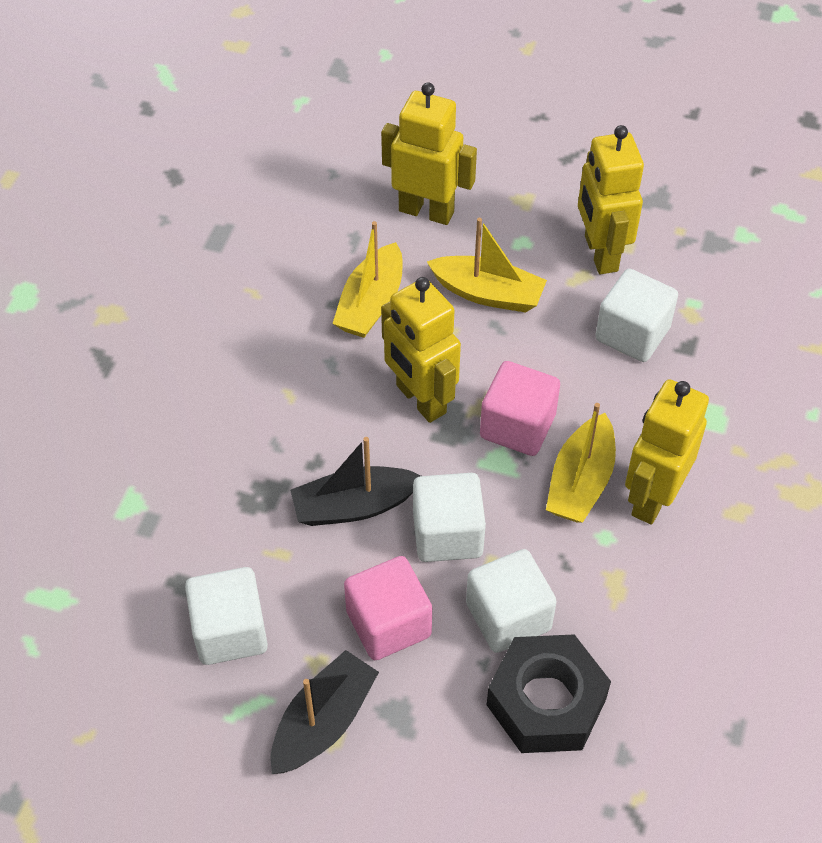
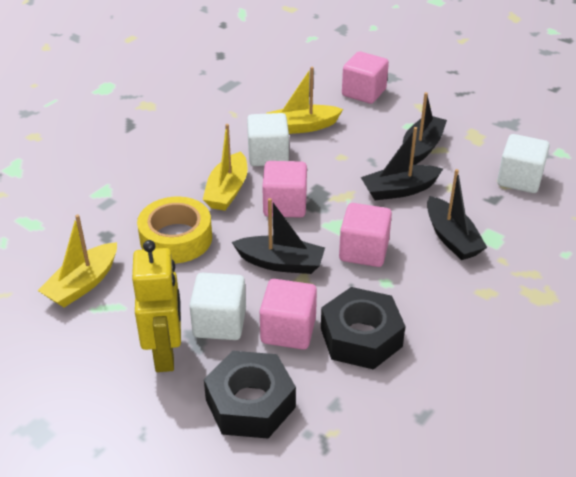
black boat: 2 -> 4
black nut: 1 -> 2
pink cube: 2 -> 4
white cube: 4 -> 3
yellow robot: 4 -> 1
yellow tape: 0 -> 1

